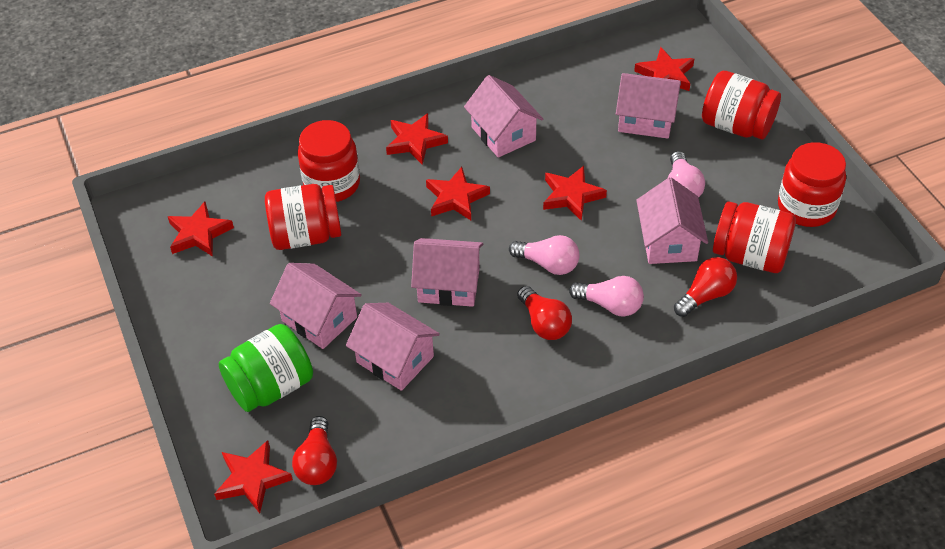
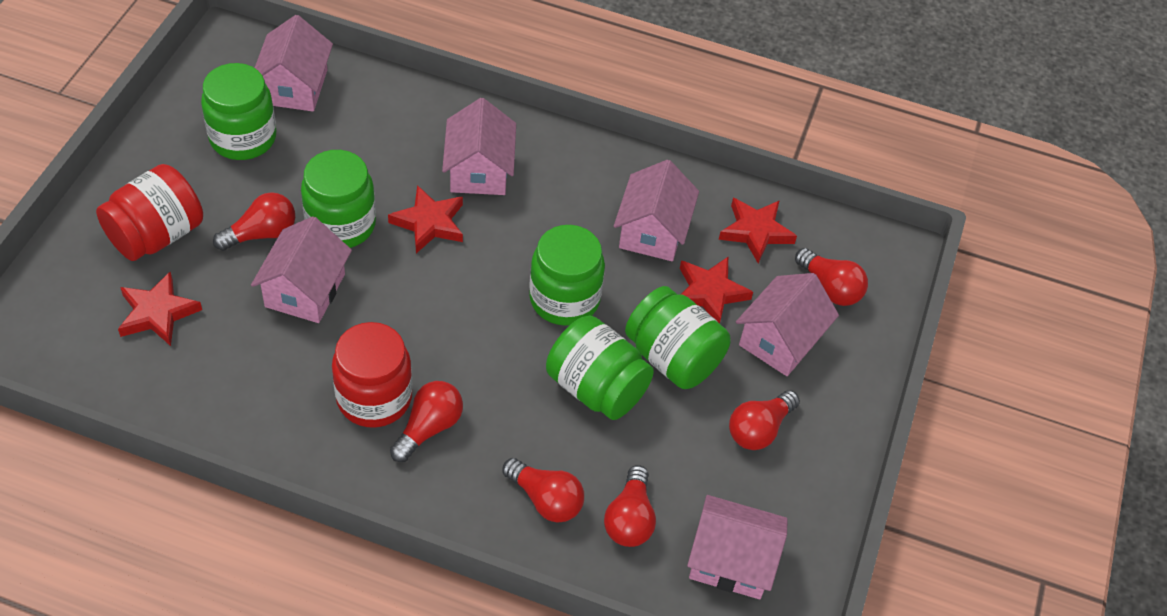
green jar: 1 -> 5
pink light bulb: 3 -> 0
red jar: 5 -> 2
red light bulb: 3 -> 6
red star: 6 -> 4

